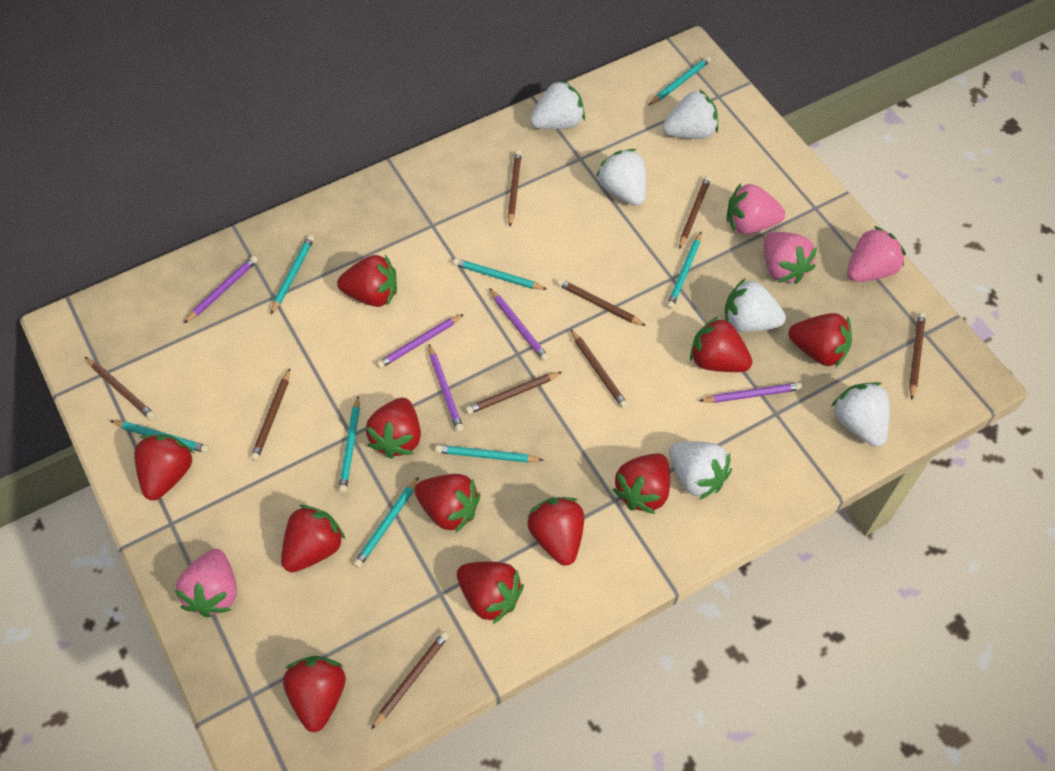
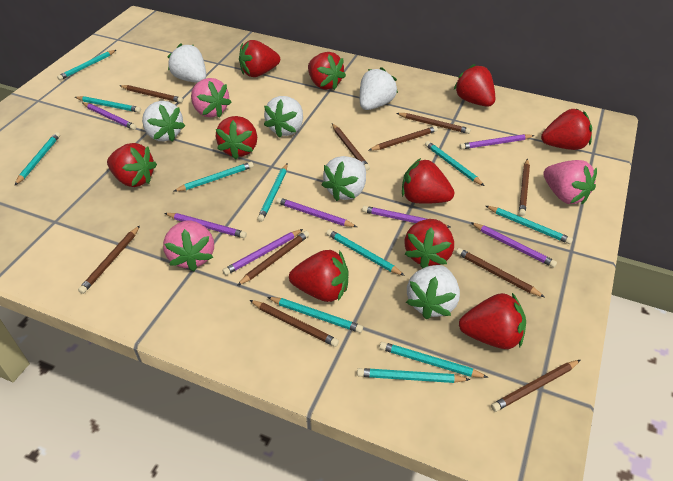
brown pencil: 9 -> 10
pink strawberry: 4 -> 3
purple pencil: 5 -> 7
red strawberry: 11 -> 10
turquoise pencil: 8 -> 11

